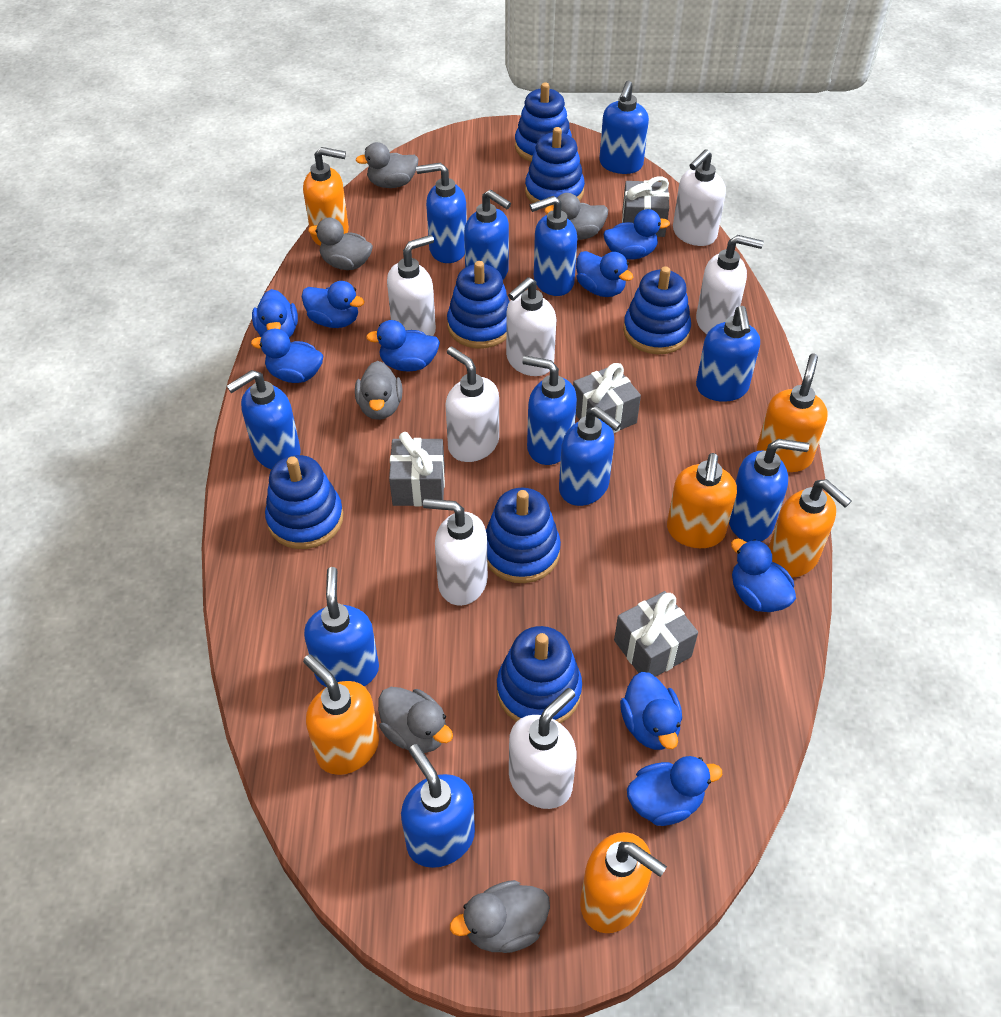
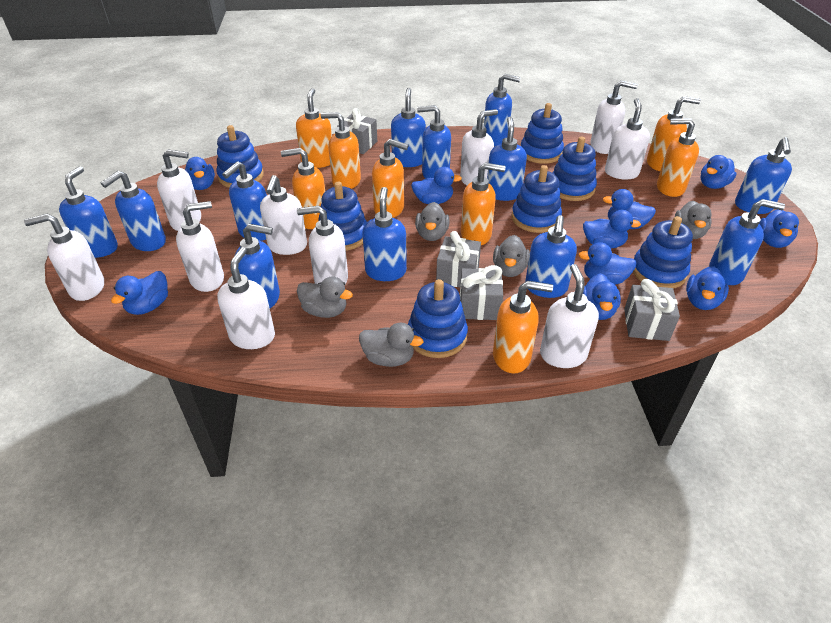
blue duck: 9 -> 10
blue soap dispenser: 11 -> 12
grey duck: 6 -> 5
orange soap dispenser: 6 -> 8
white soap dispenser: 7 -> 10

